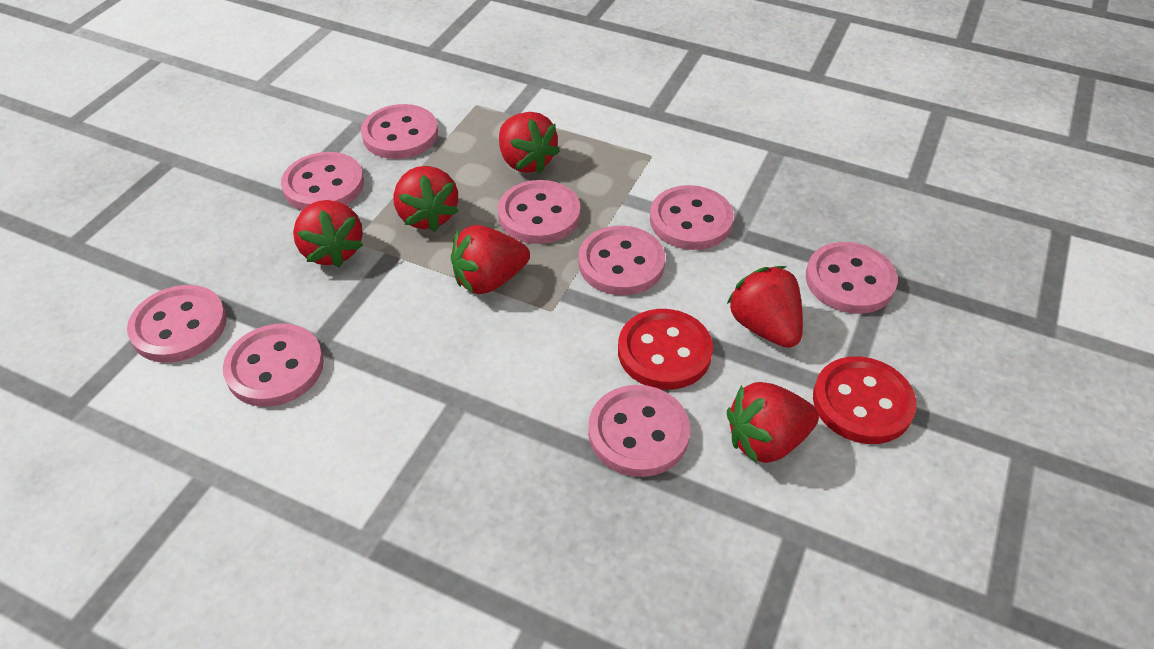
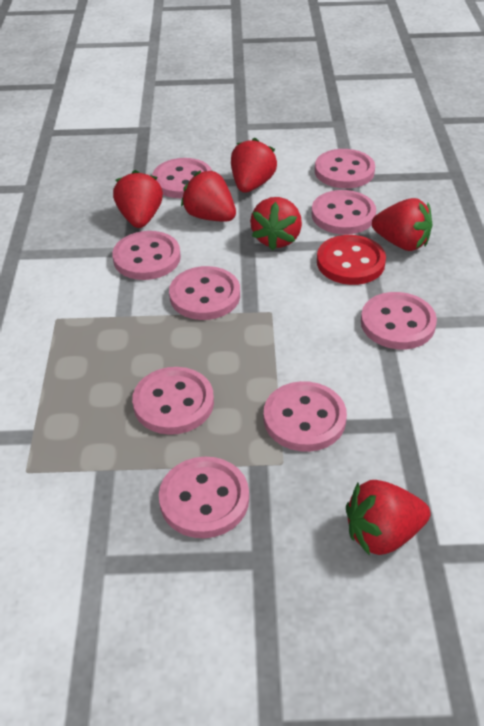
red button: 2 -> 1

